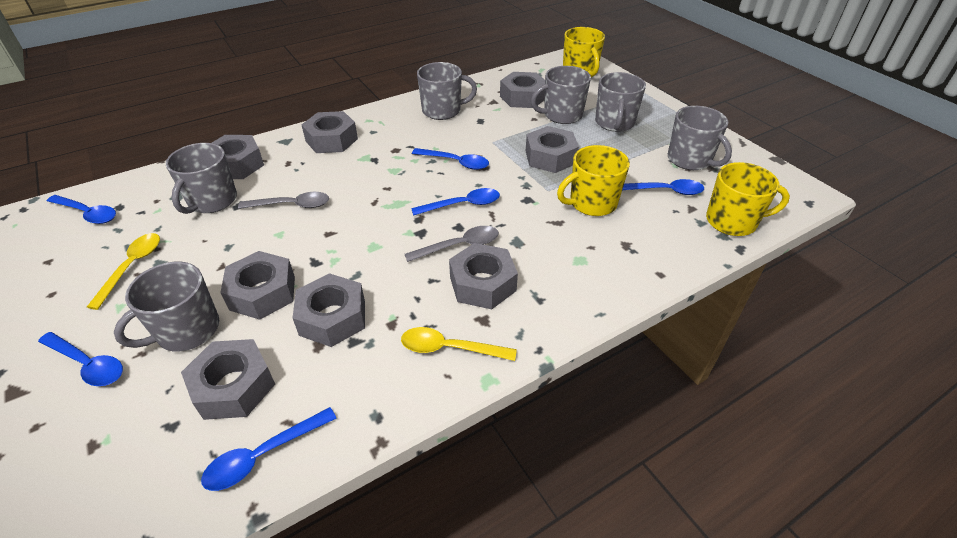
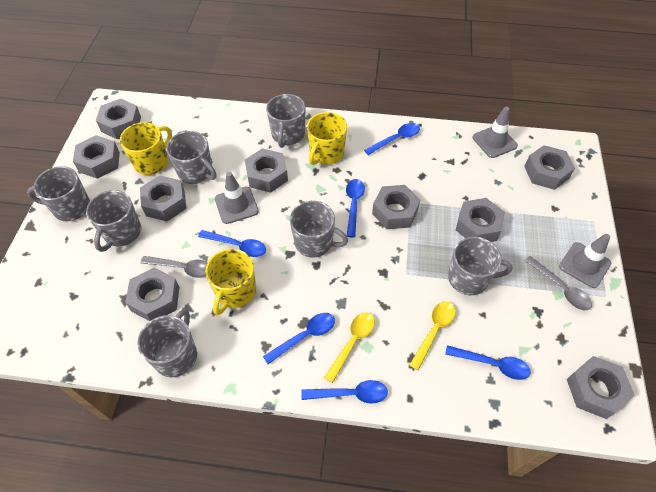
grey mug: 6 -> 7
grey nut: 8 -> 9
grey traffic cone: 0 -> 3

